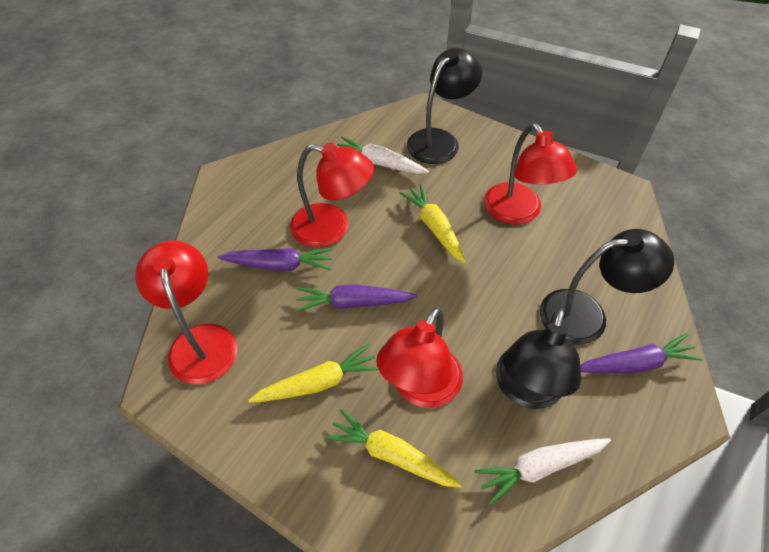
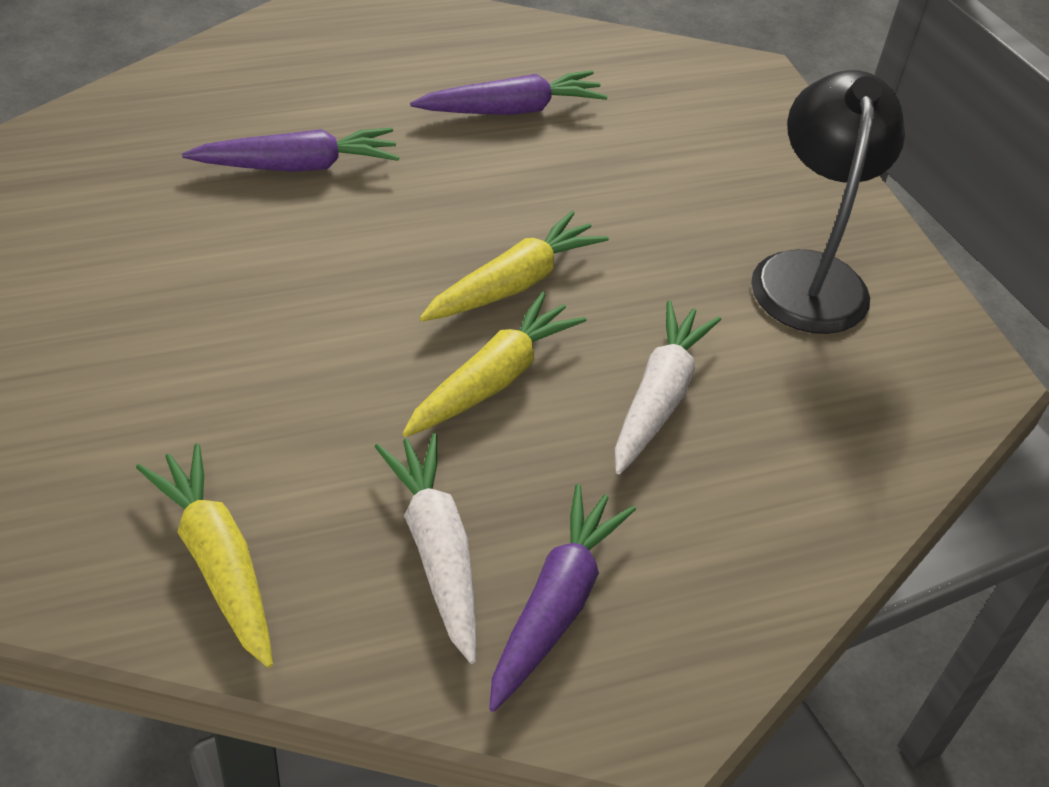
black lamp: 3 -> 1
red lamp: 4 -> 0

